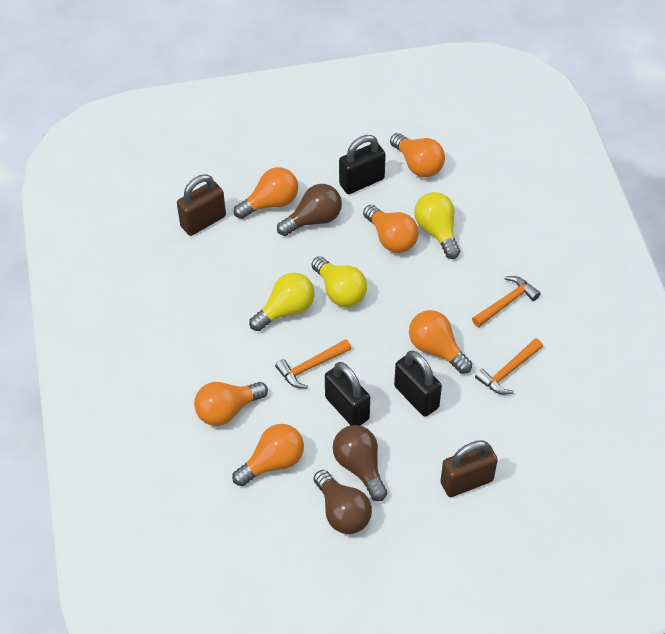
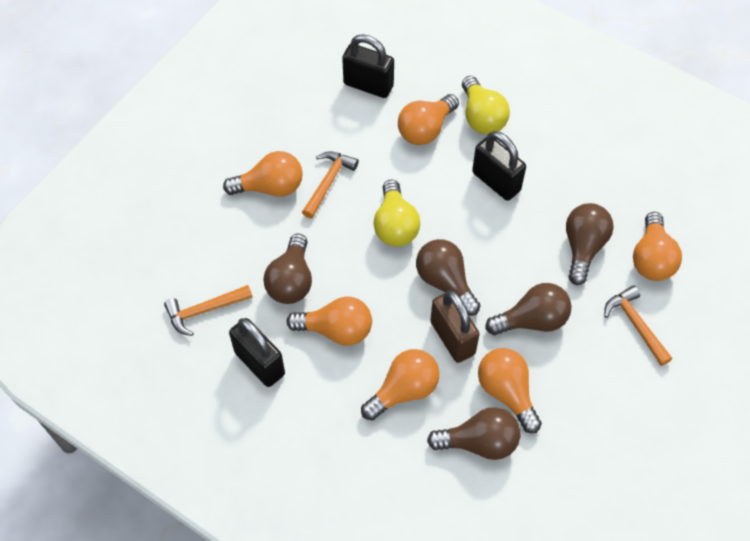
brown light bulb: 3 -> 5
brown padlock: 2 -> 1
yellow light bulb: 3 -> 2

